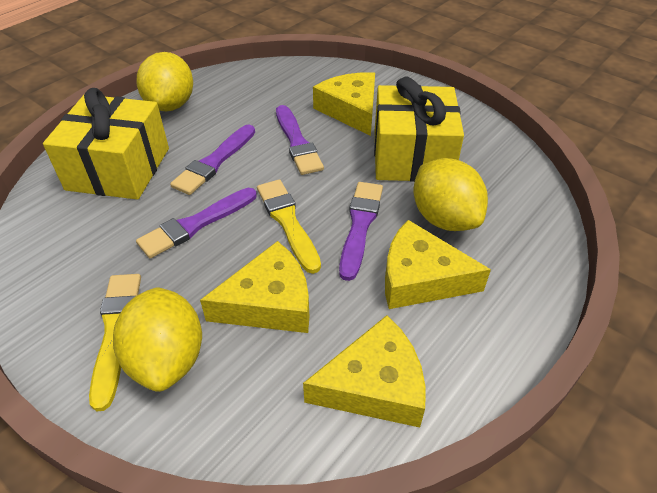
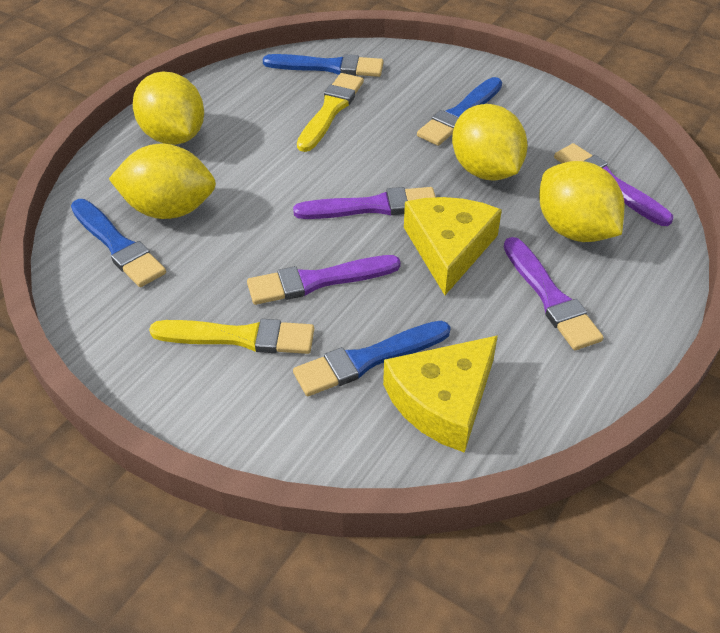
blue brush: 0 -> 4
yellow cheese: 4 -> 2
yellow gift: 2 -> 0
yellow lemon: 3 -> 4

